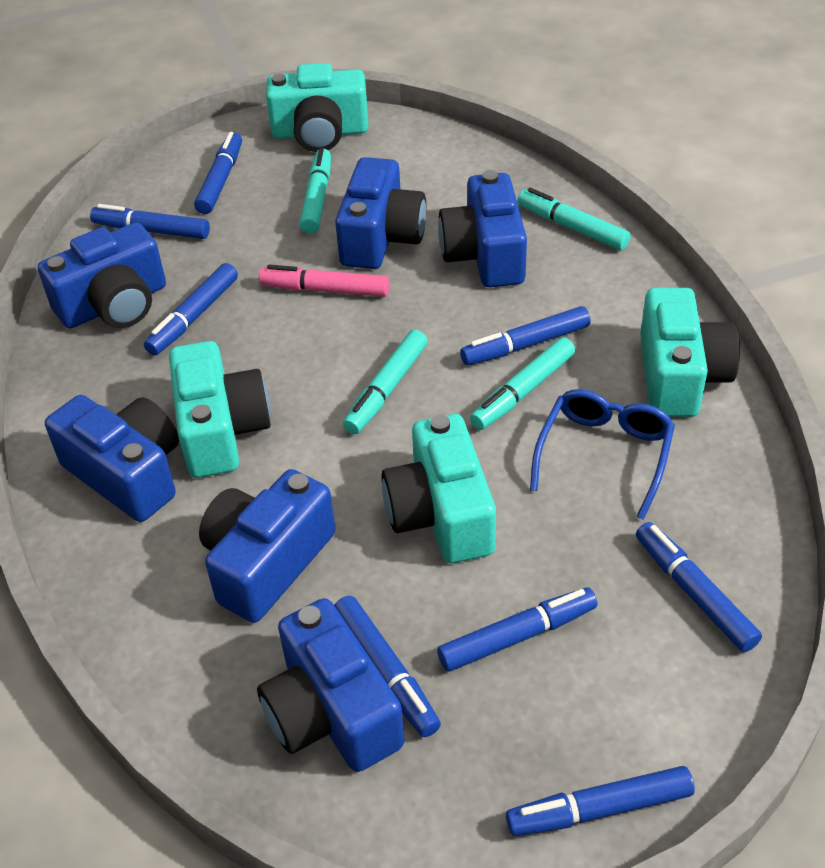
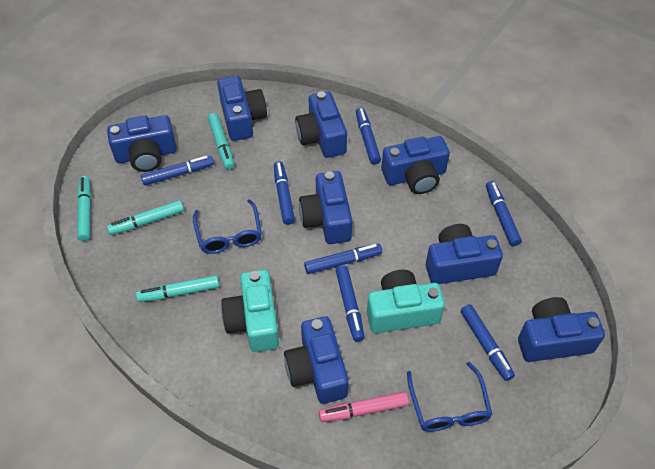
blue camera: 6 -> 8
blue glasses: 1 -> 2
blue marker: 8 -> 7
turquoise camera: 4 -> 2

